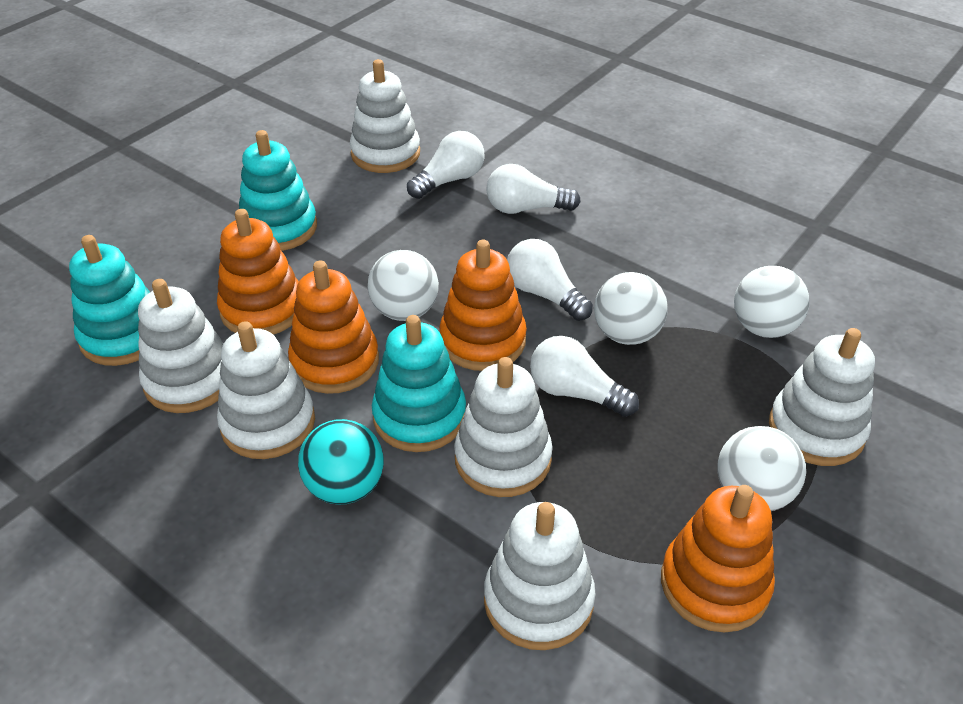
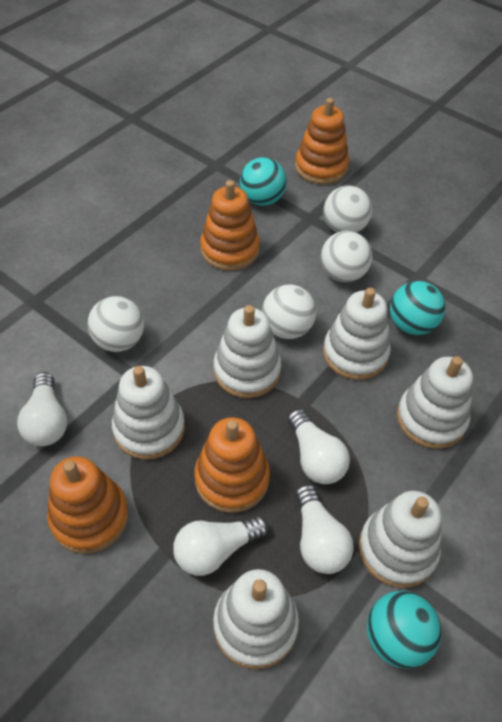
turquoise ball: 1 -> 3
turquoise stacking toy: 3 -> 0

